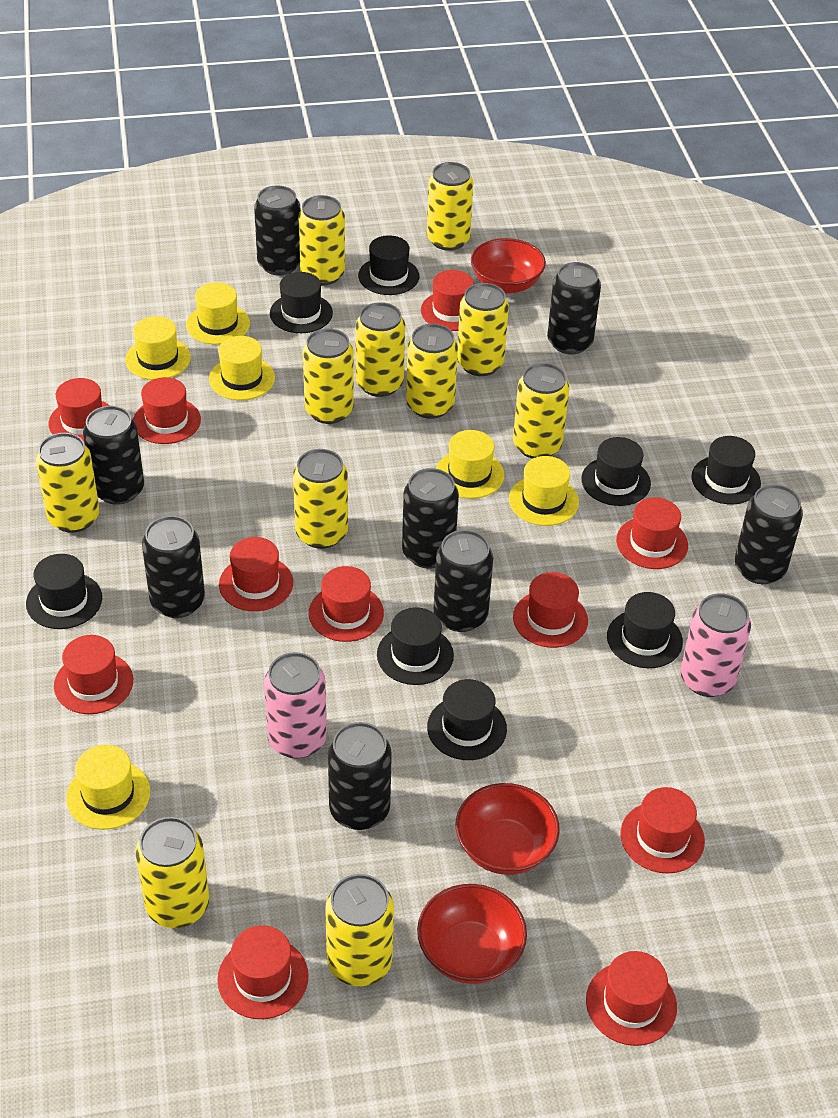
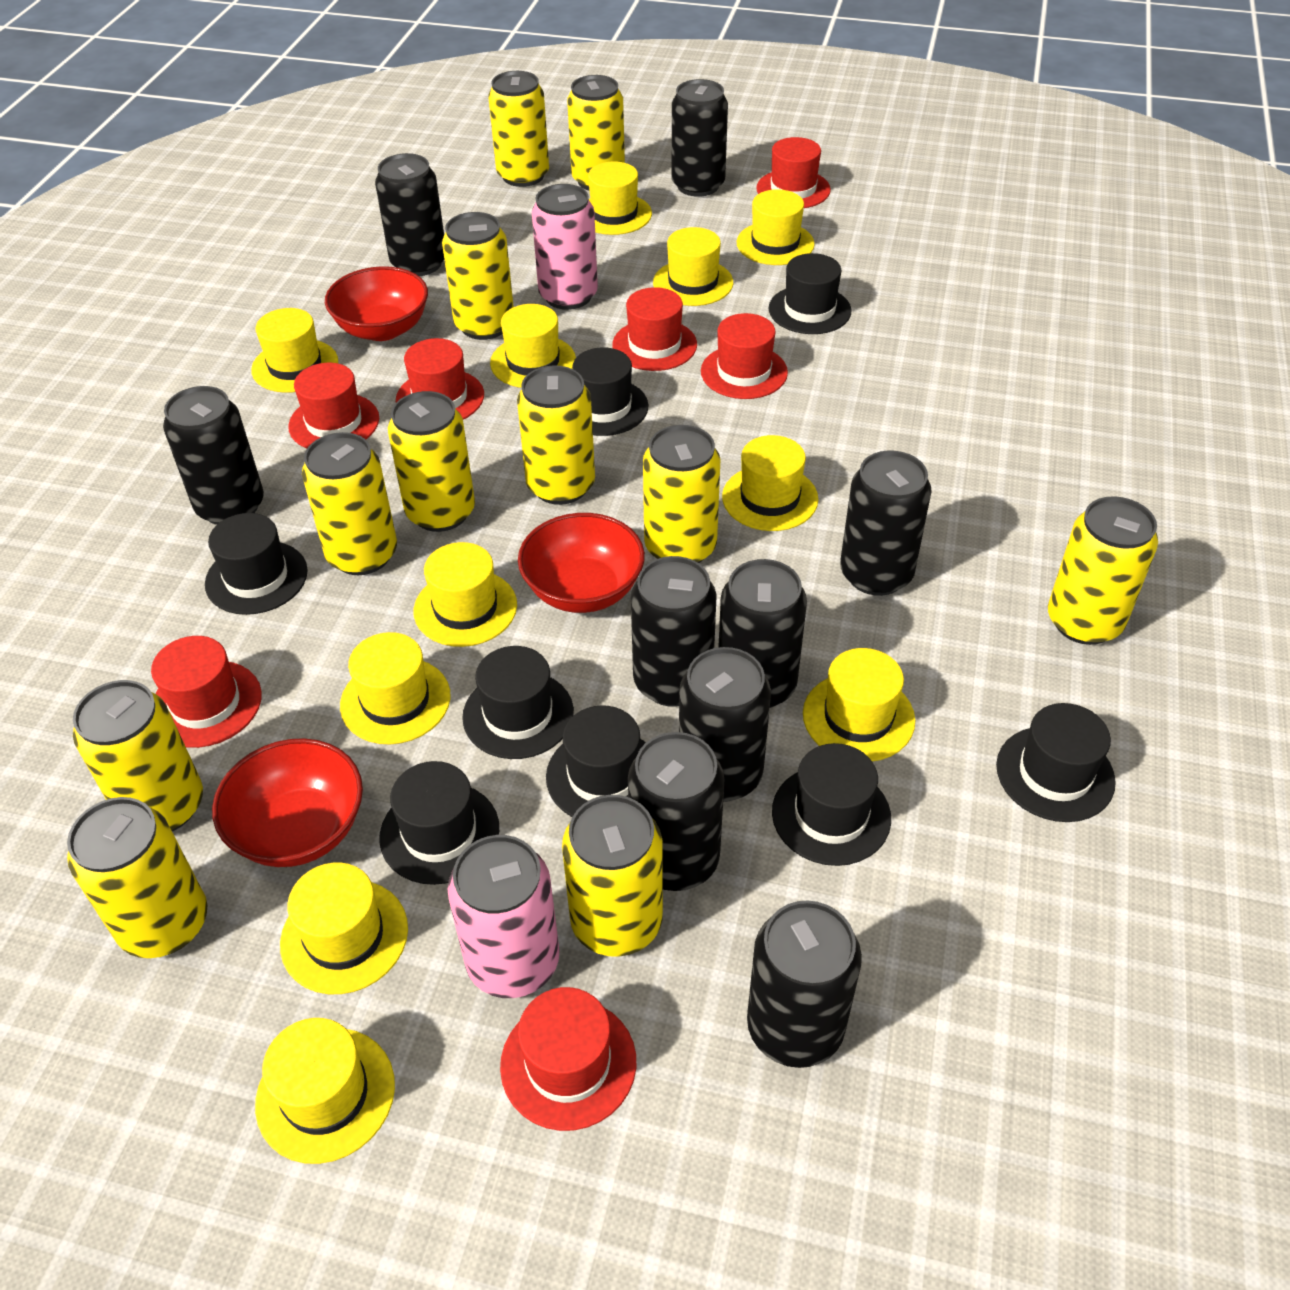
black can: 8 -> 9
red hat: 11 -> 7
yellow hat: 6 -> 11

